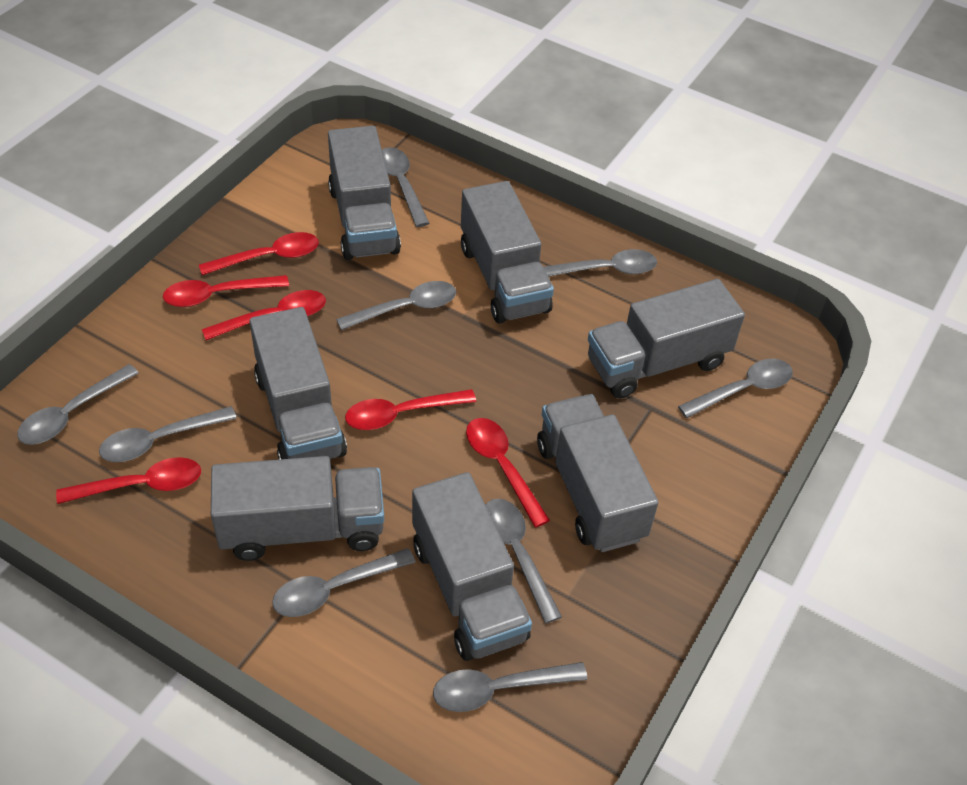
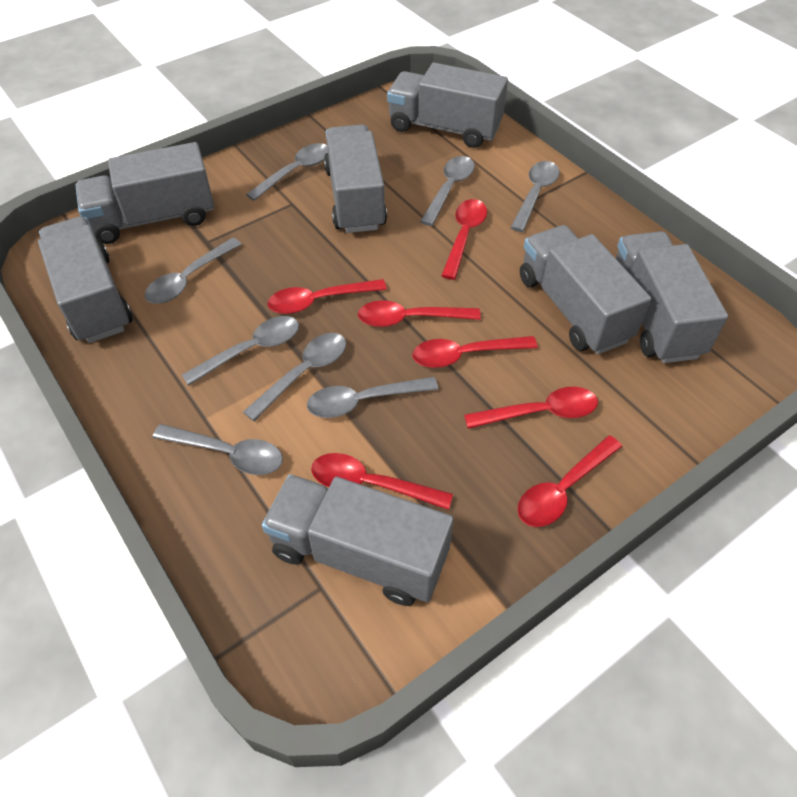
grey spoon: 9 -> 8
red spoon: 6 -> 7

